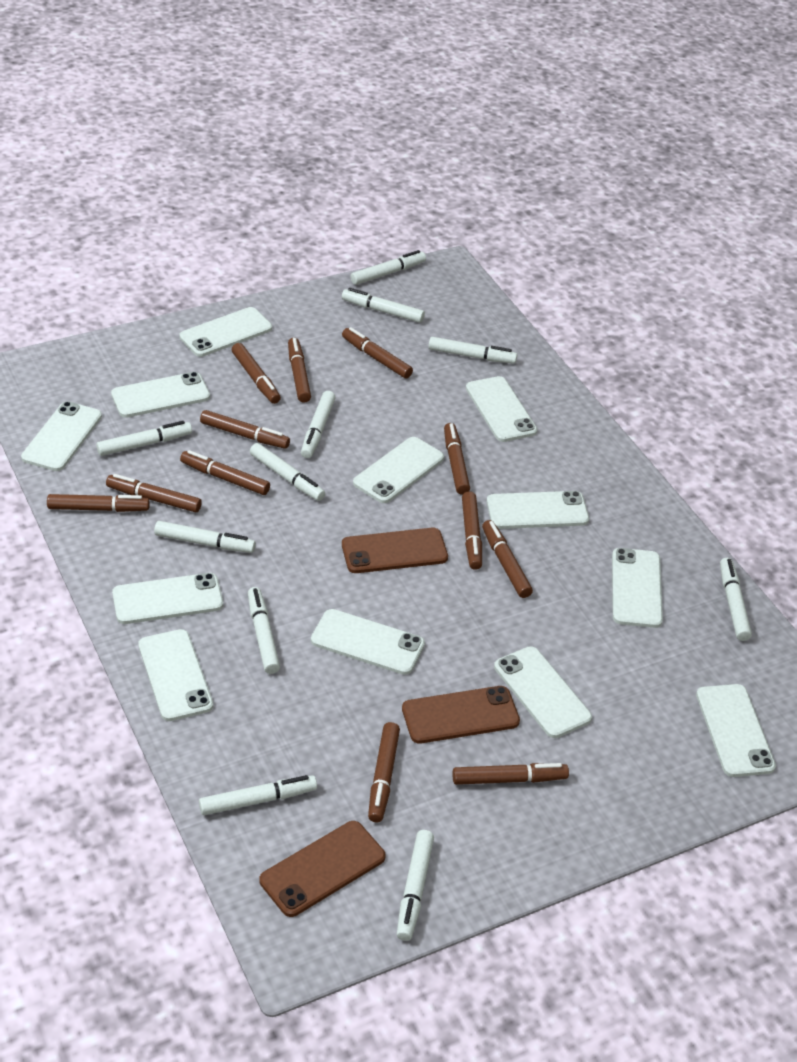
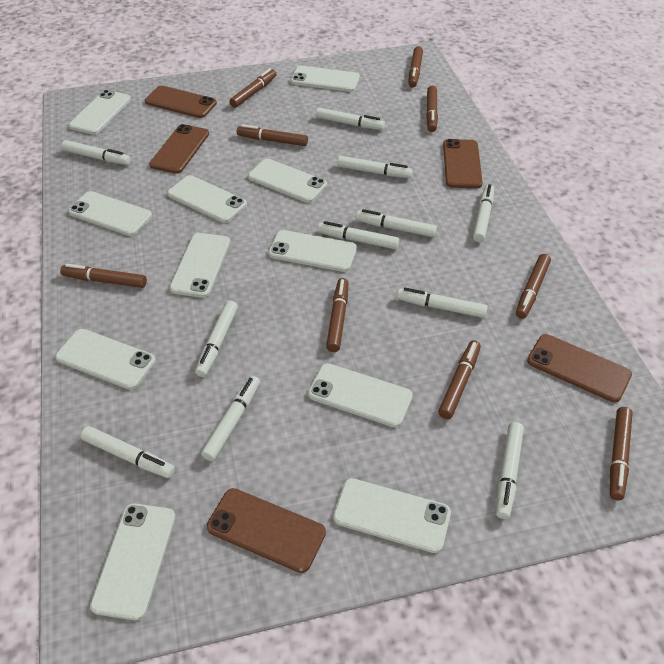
brown marker: 12 -> 9
brown phone: 3 -> 5
white phone: 12 -> 11

